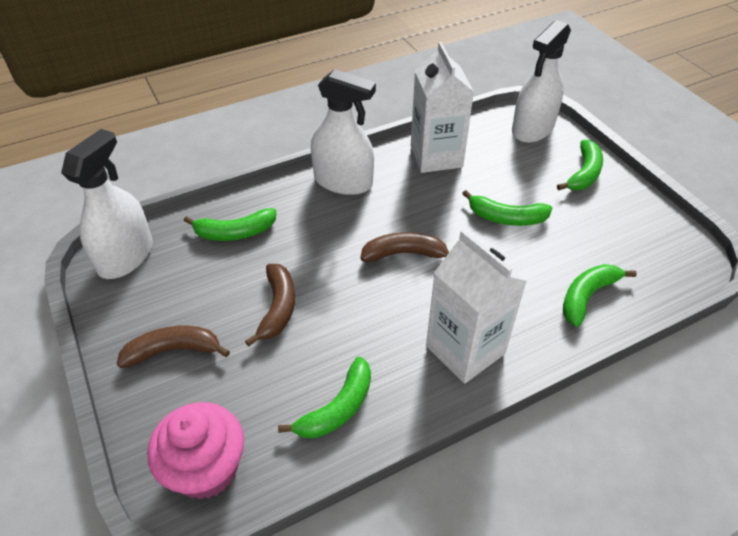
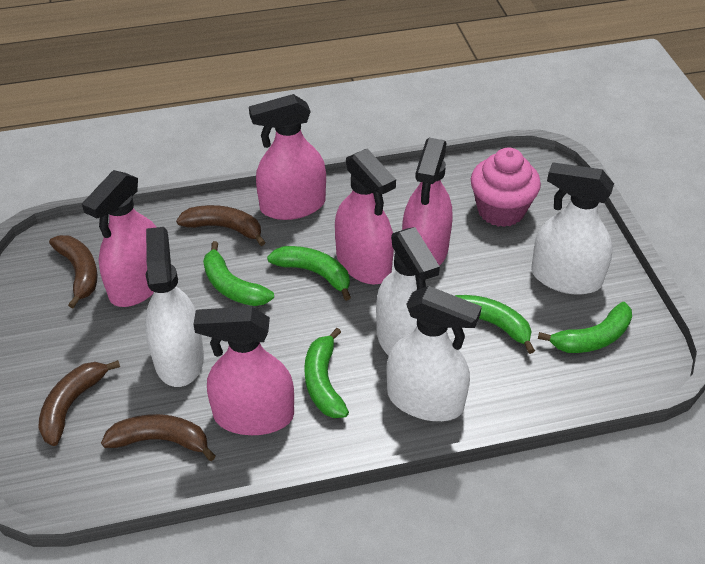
brown banana: 3 -> 4
pink spray bottle: 0 -> 5
white carton: 2 -> 0
white spray bottle: 3 -> 4

